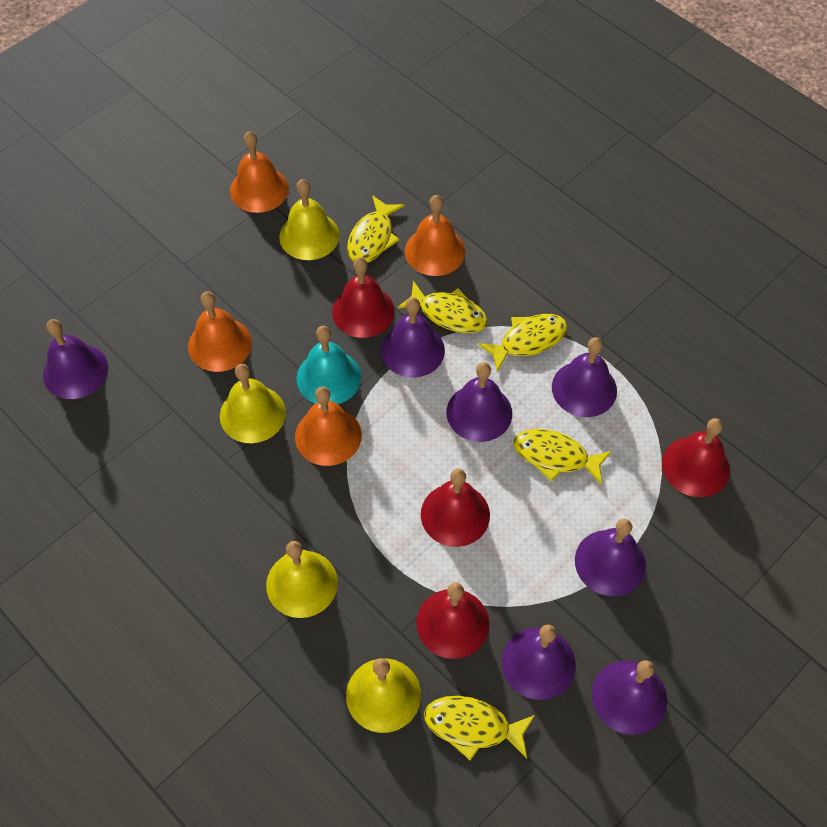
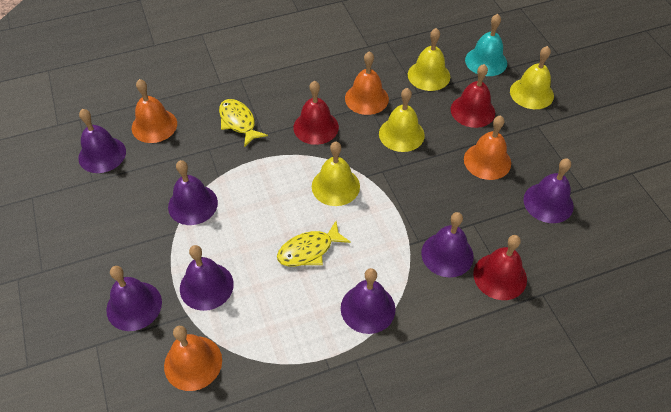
red bell: 4 -> 3
yellow fish: 5 -> 2

